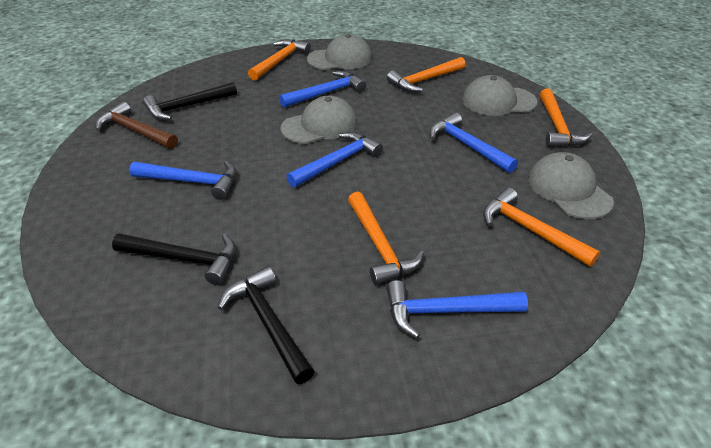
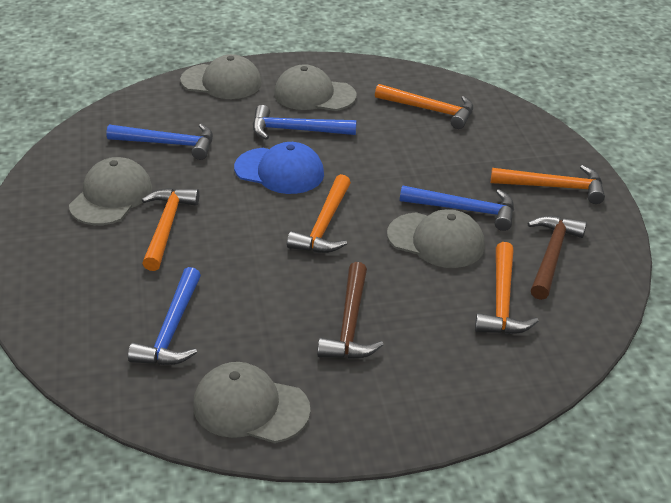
black hammer: 3 -> 0
blue cap: 0 -> 1
blue hammer: 5 -> 4
brown hammer: 1 -> 2
grey cap: 4 -> 5

